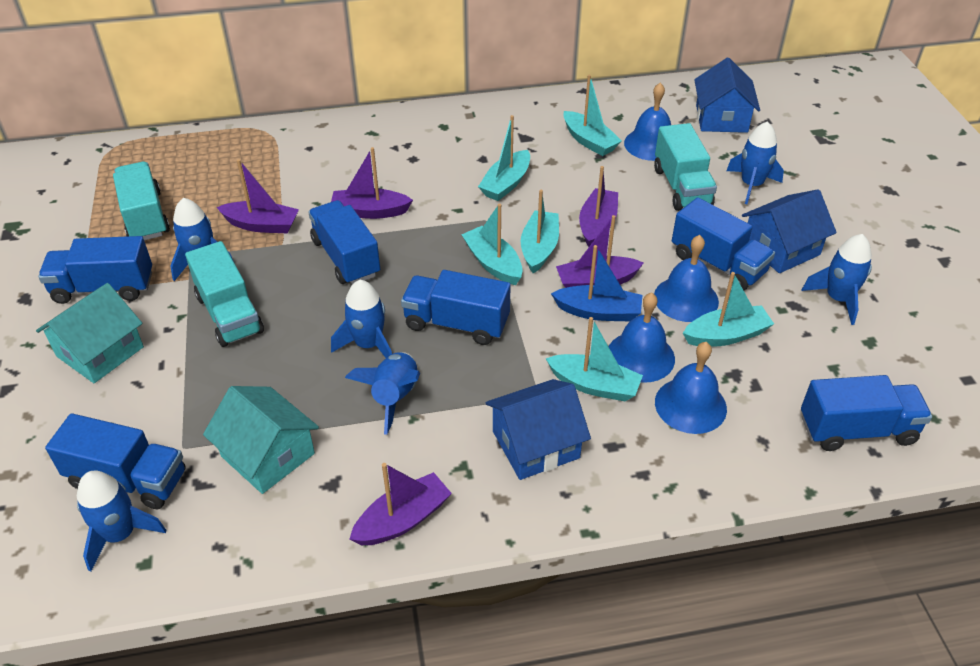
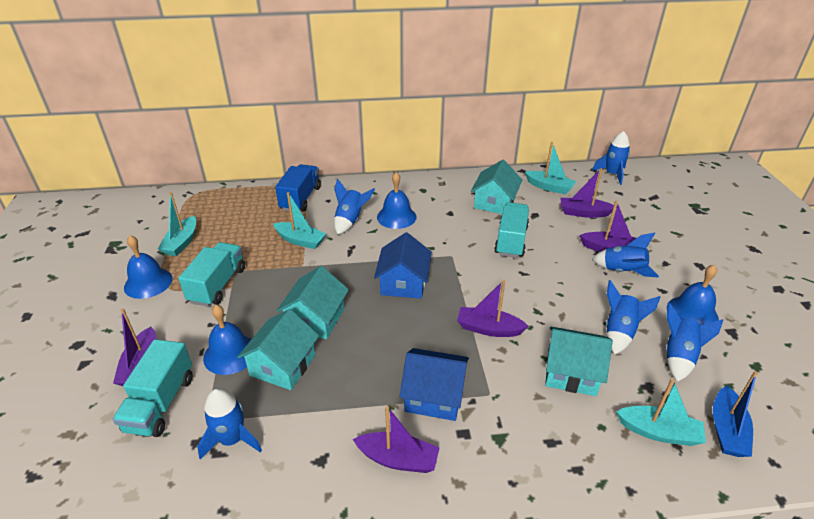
blue house: 3 -> 2
blue truck: 6 -> 1
turquoise boat: 6 -> 4
turquoise house: 2 -> 4

